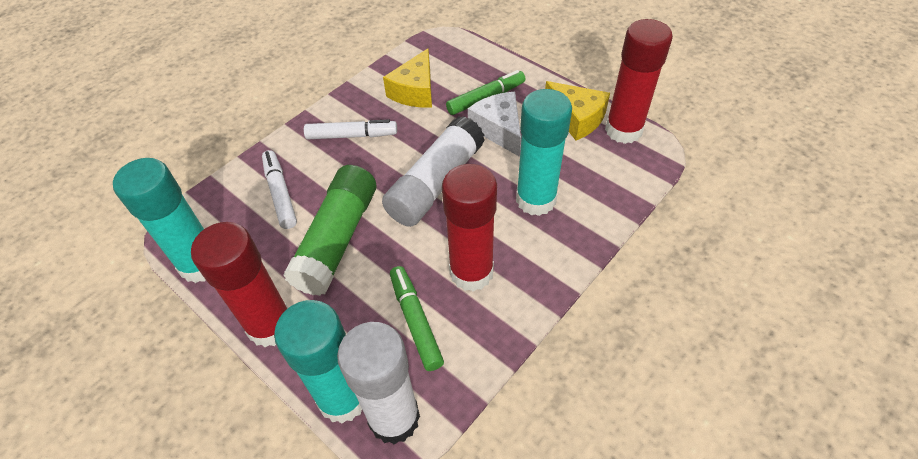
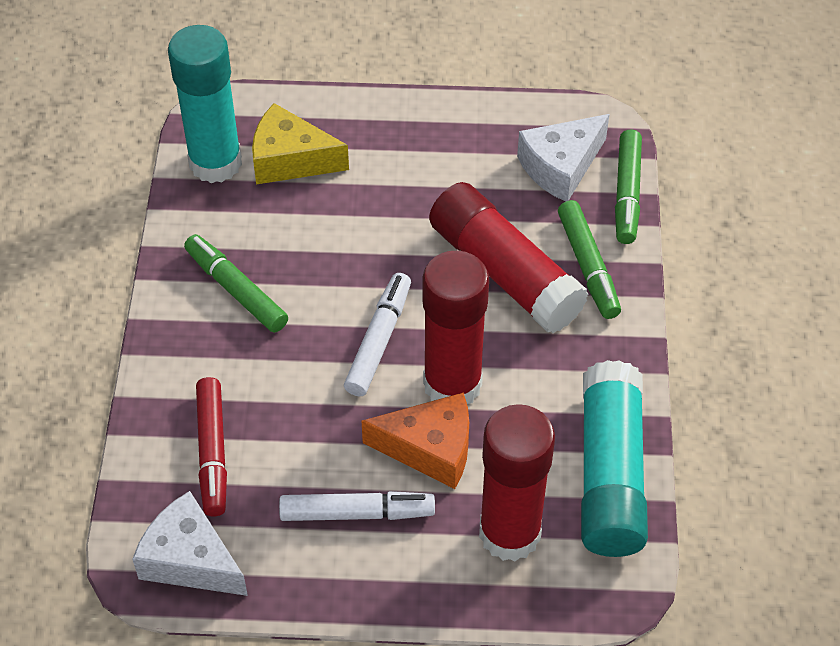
green glue stick: 1 -> 0
green marker: 2 -> 3
orange cheese: 0 -> 1
red marker: 0 -> 1
turquoise glue stick: 3 -> 2
white cheese: 1 -> 2
white glue stick: 2 -> 0
yellow cheese: 2 -> 1

